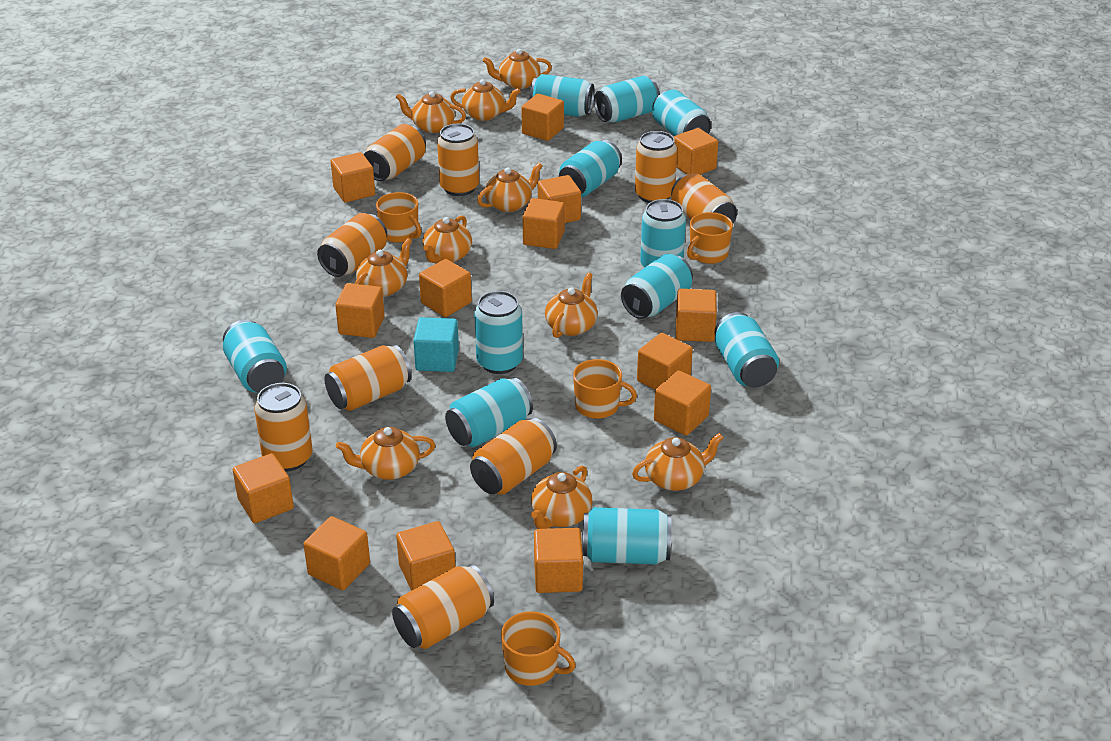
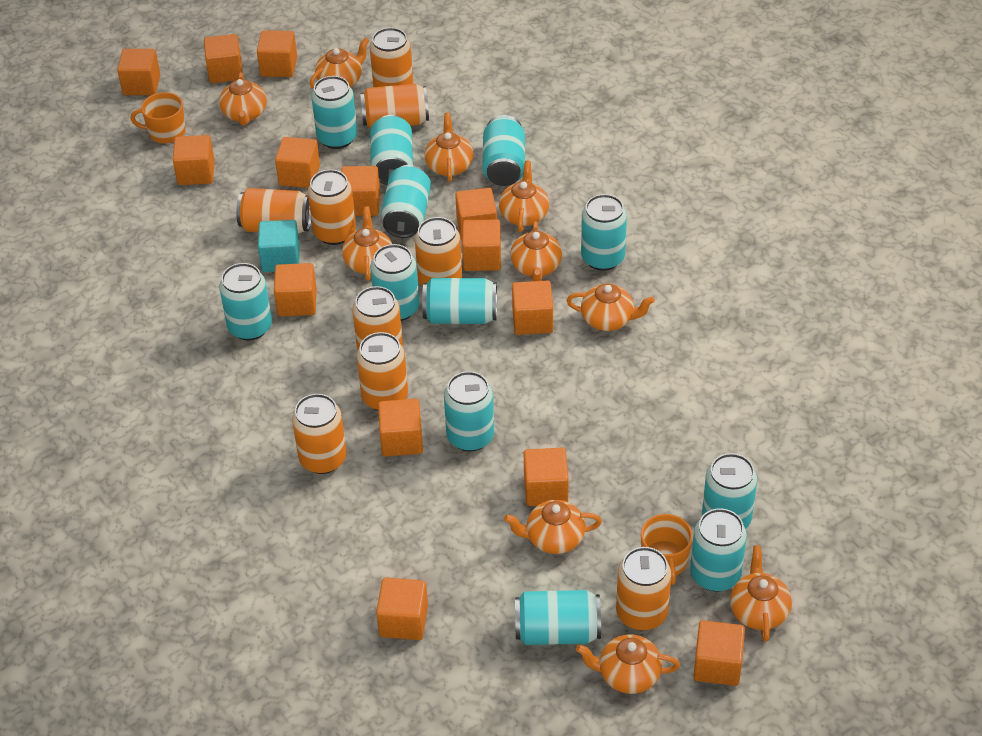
orange mug: 4 -> 2
turquoise can: 11 -> 12

